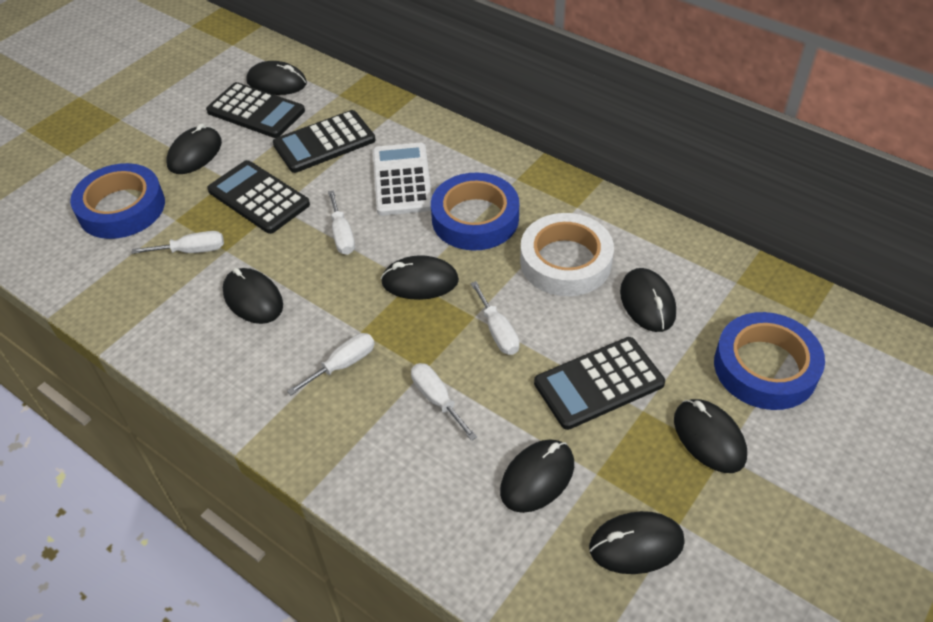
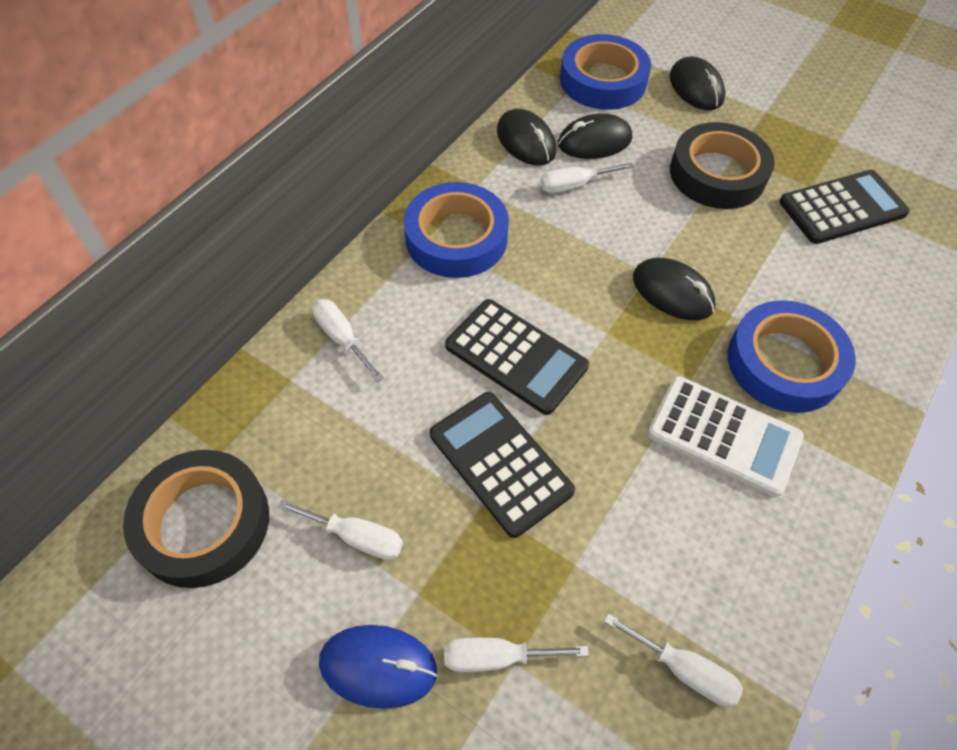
black calculator: 4 -> 3
black mouse: 8 -> 4
black tape: 0 -> 2
blue mouse: 0 -> 1
white tape: 1 -> 0

